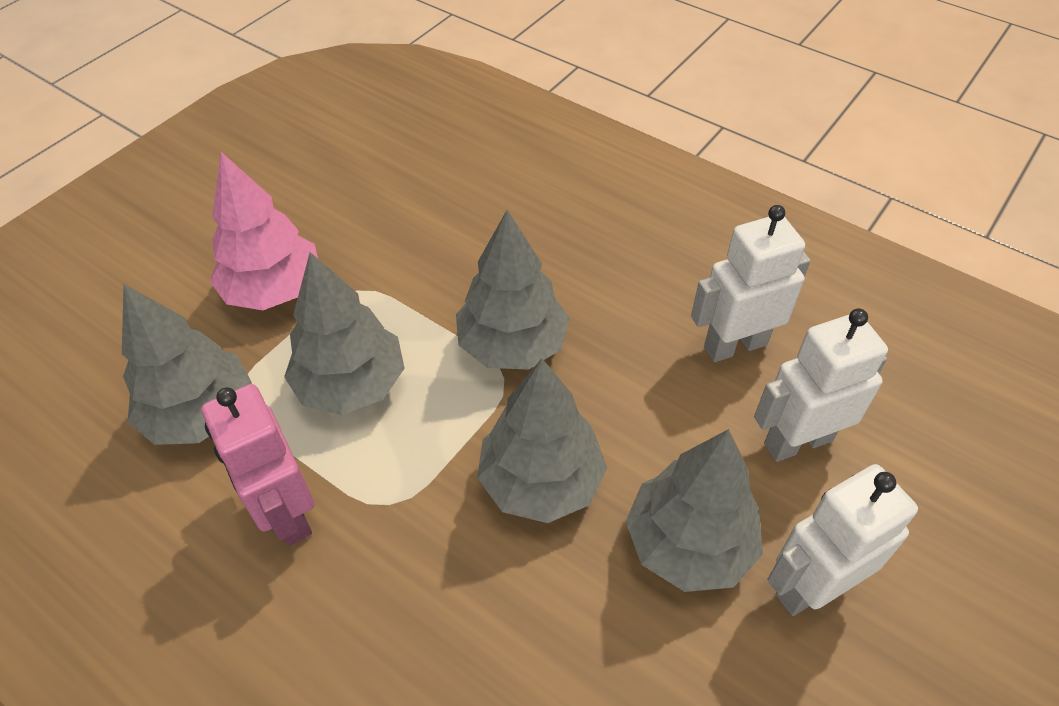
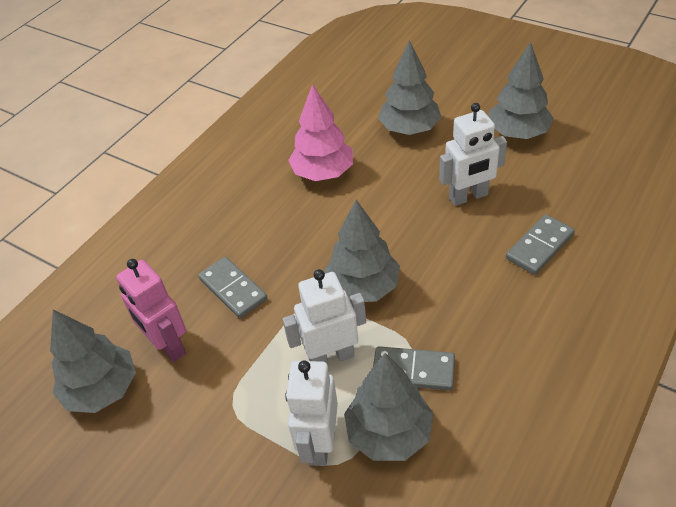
grey domino: 0 -> 3

